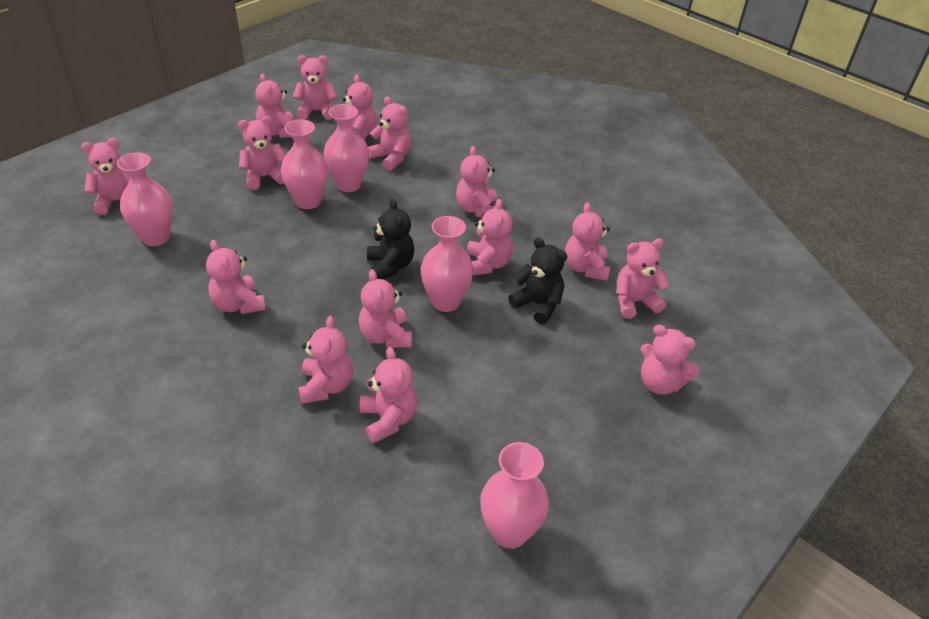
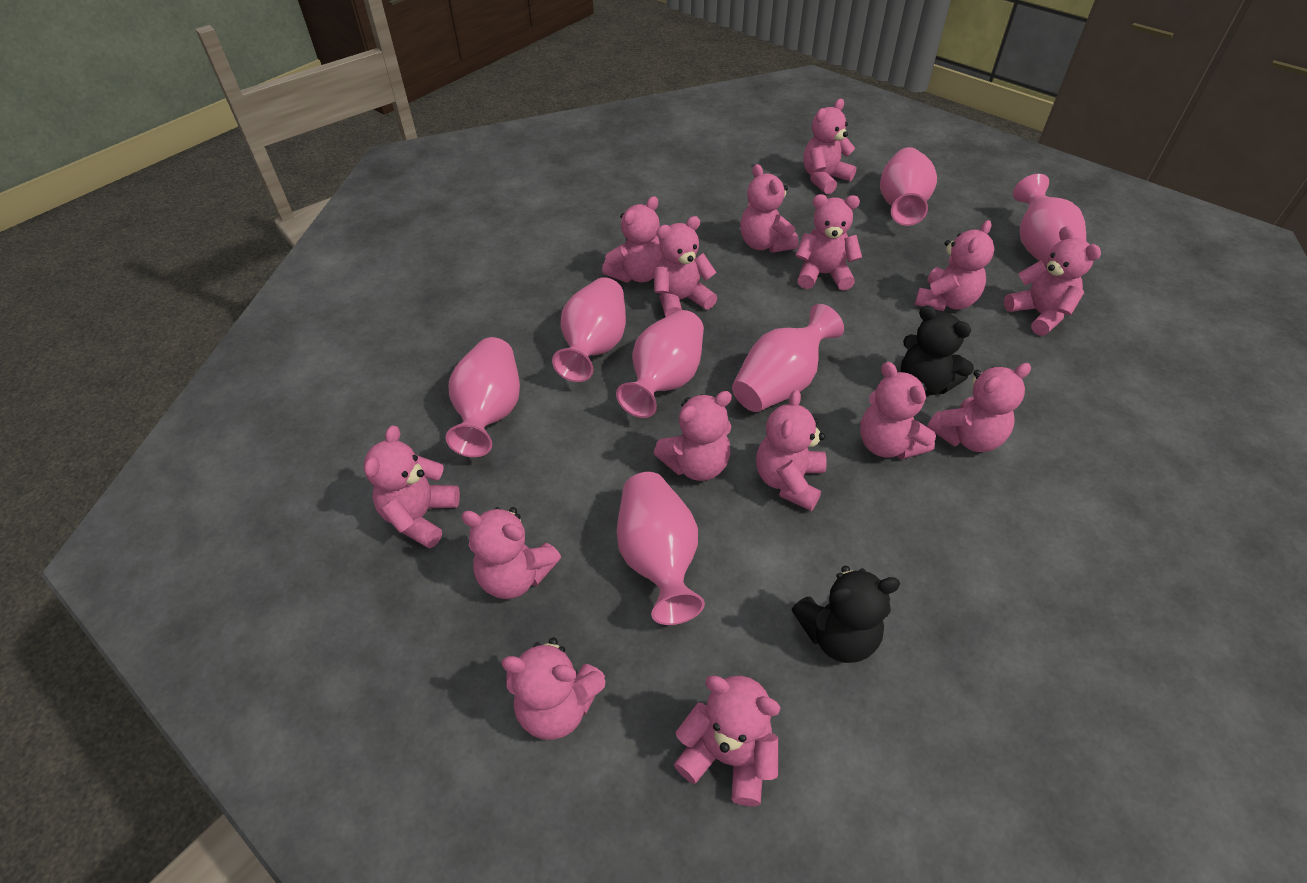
pink vase: 5 -> 7

